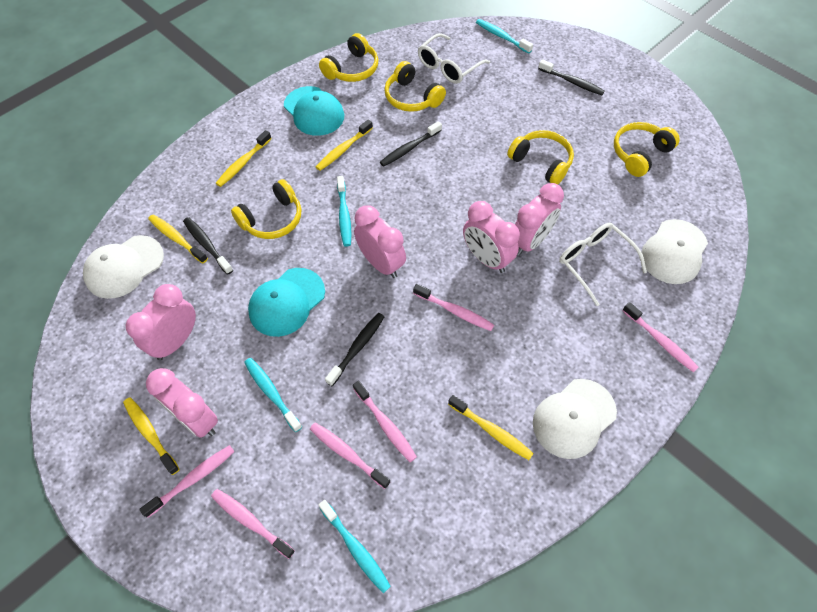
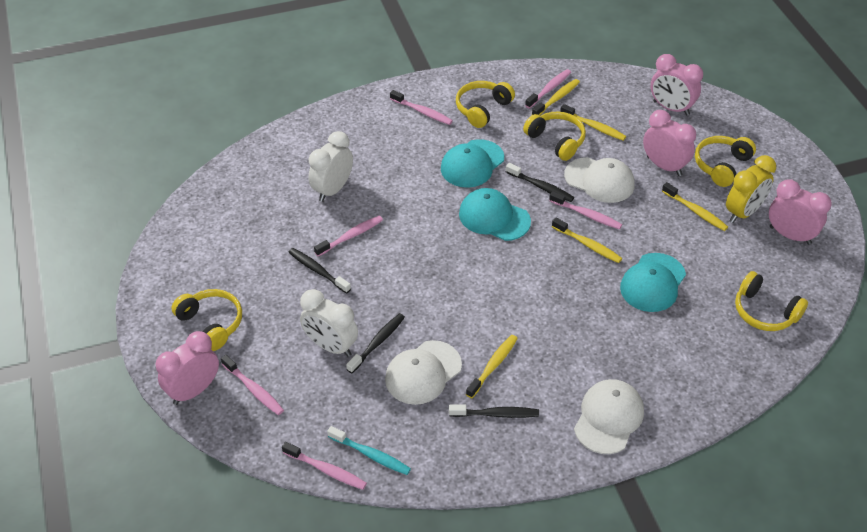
pink clock: 5 -> 4
turquoise cap: 2 -> 3
turquoise toothbrush: 4 -> 1
white clock: 0 -> 2
white glasses: 2 -> 0
yellow clock: 0 -> 1

